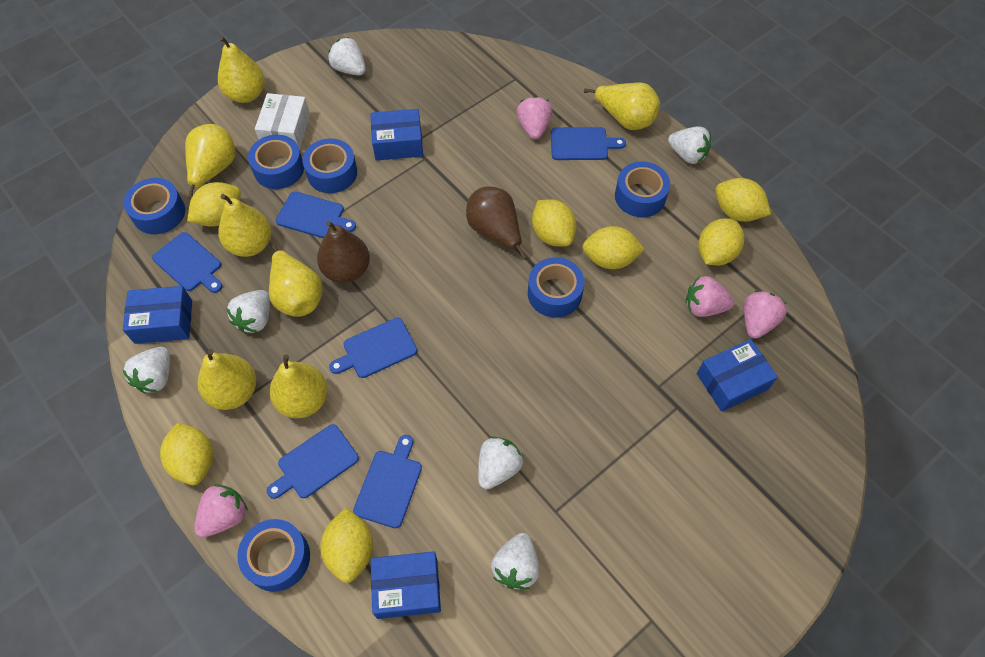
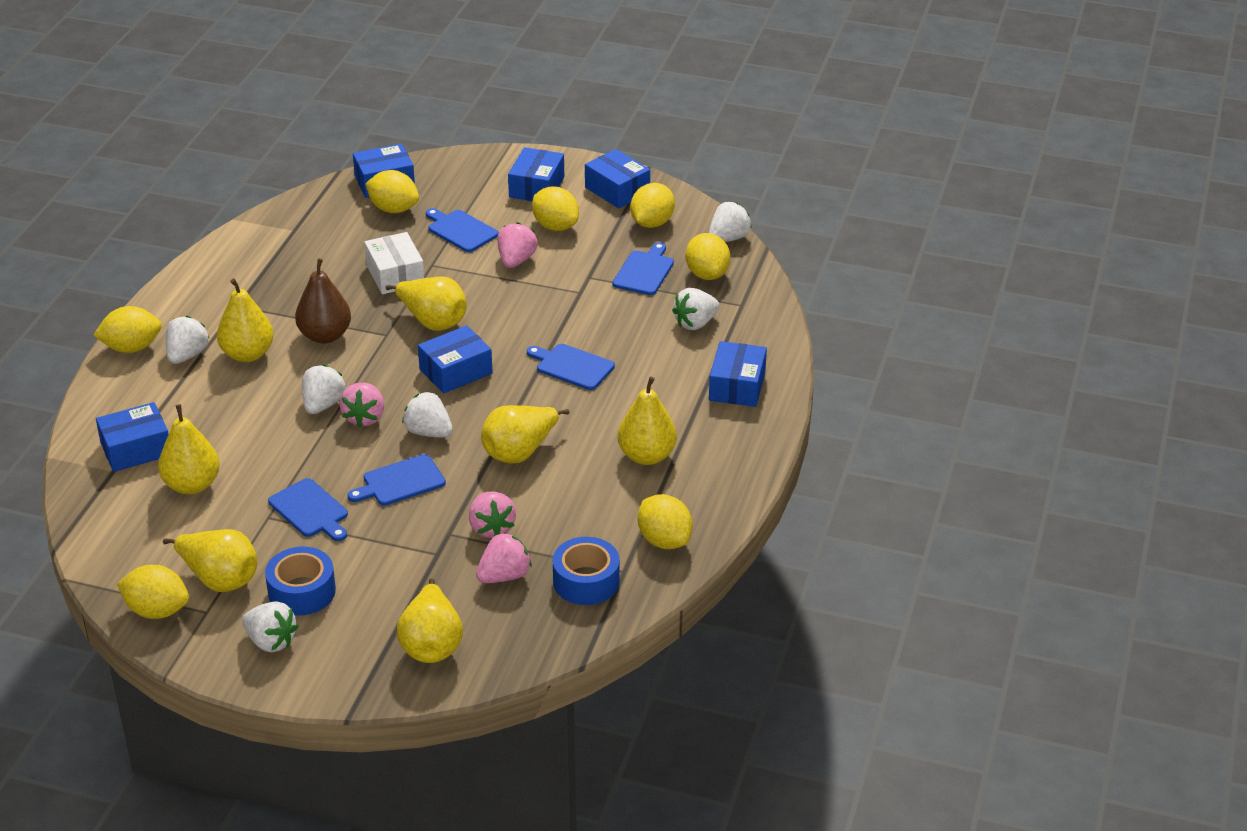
blue box: 4 -> 6
blue cutting board: 6 -> 5
blue tape: 6 -> 2
brown pear: 2 -> 1

